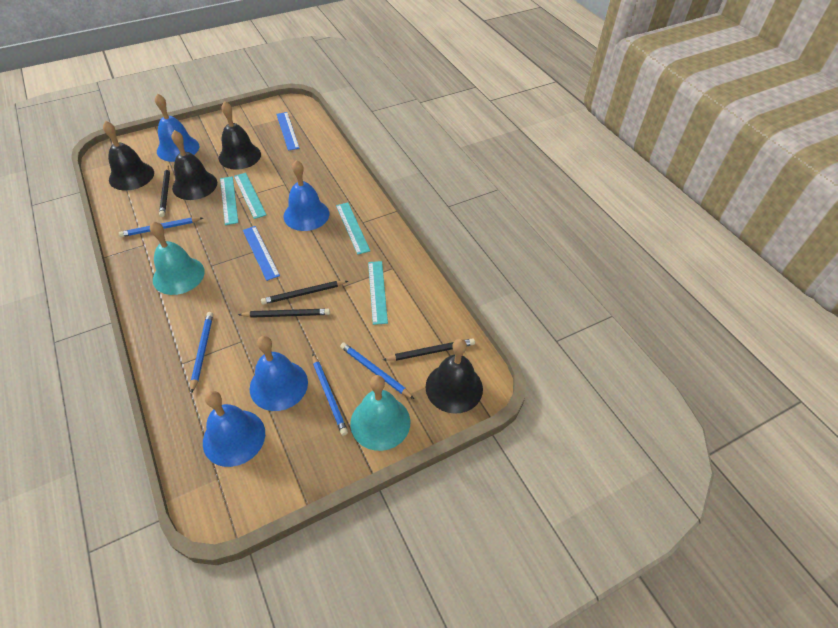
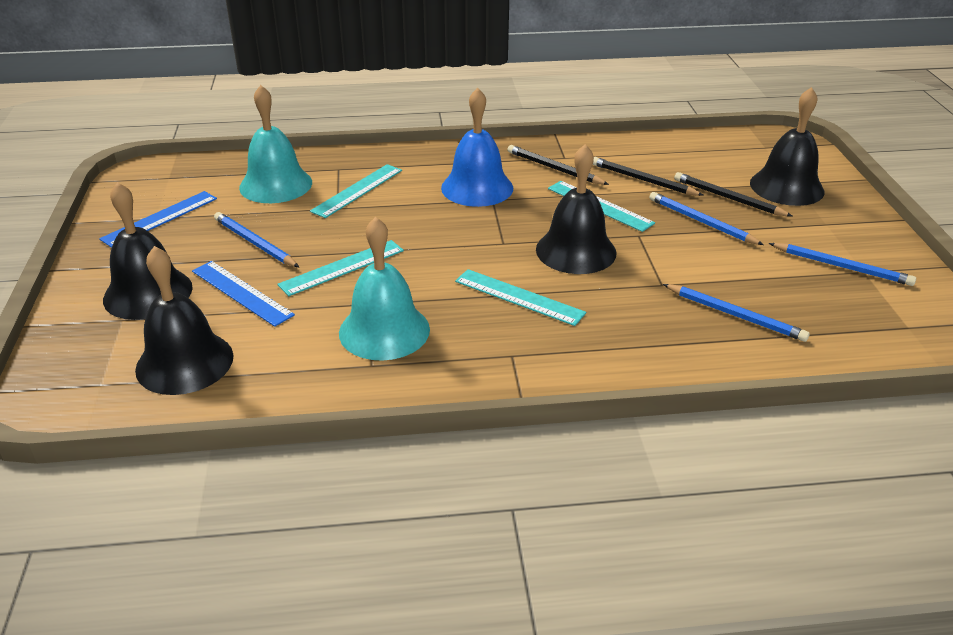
black pencil: 4 -> 3
blue bell: 4 -> 1

